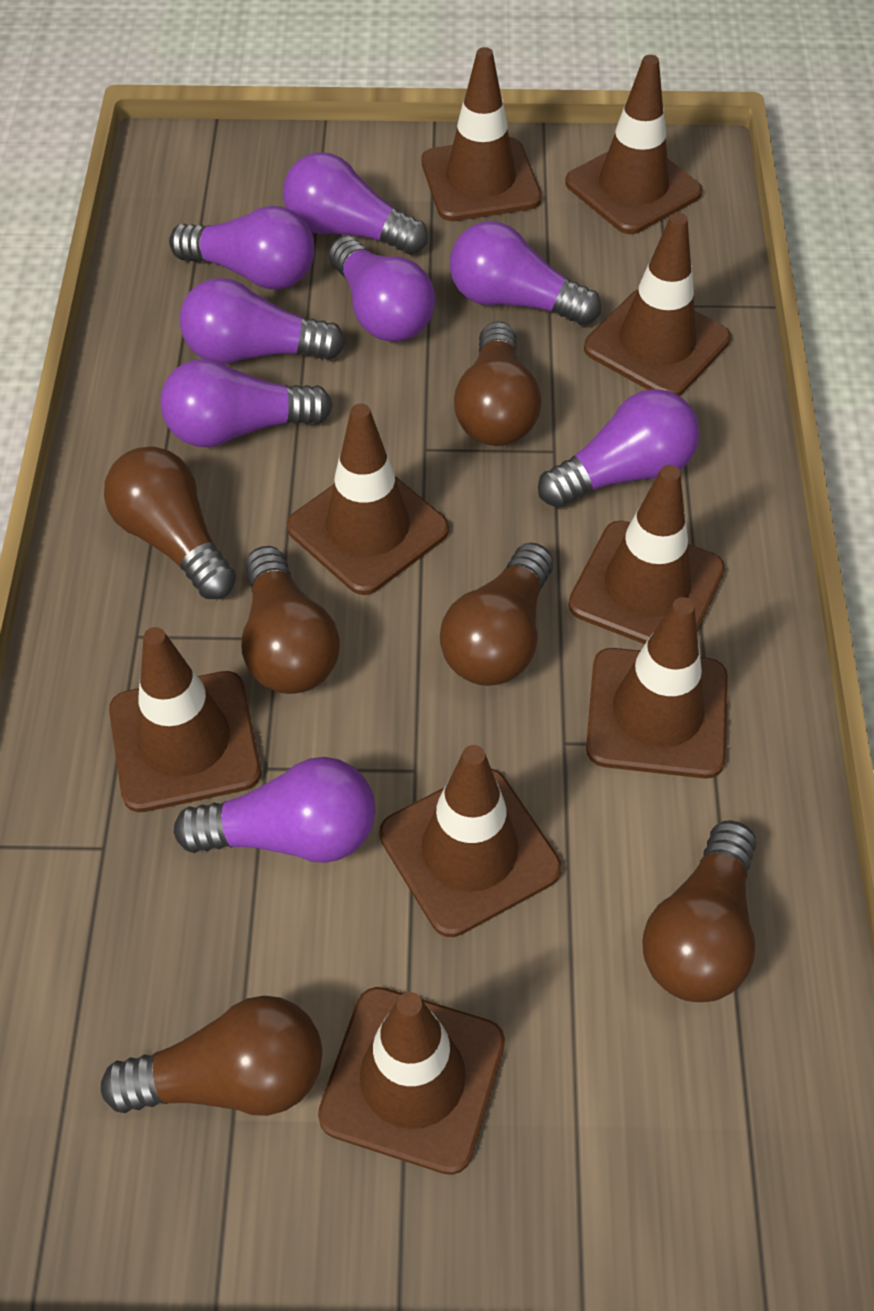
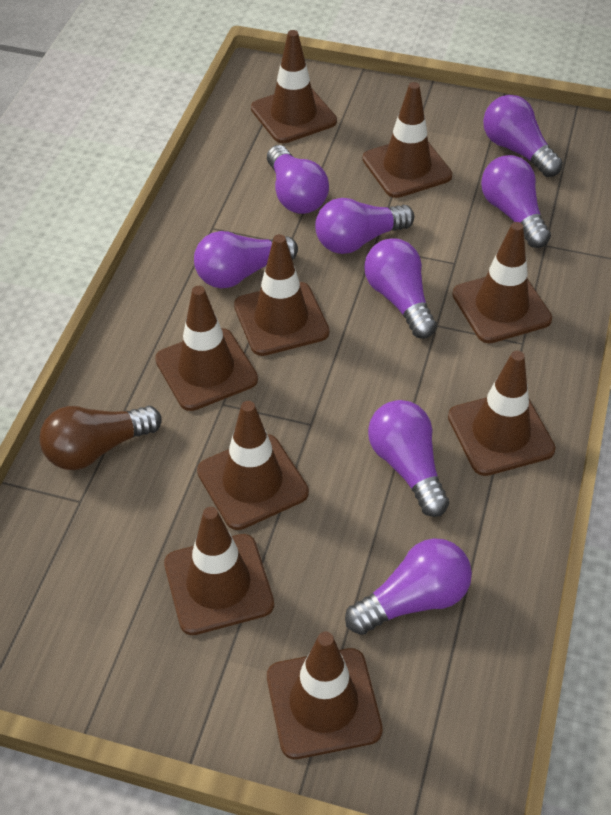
brown light bulb: 6 -> 1

